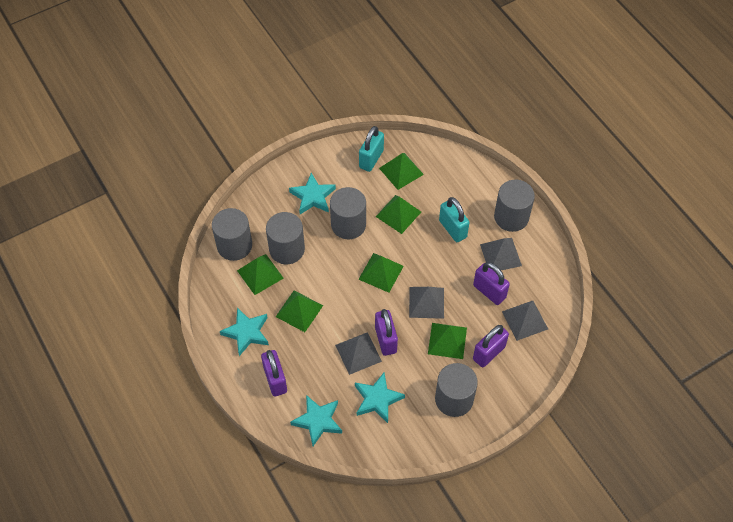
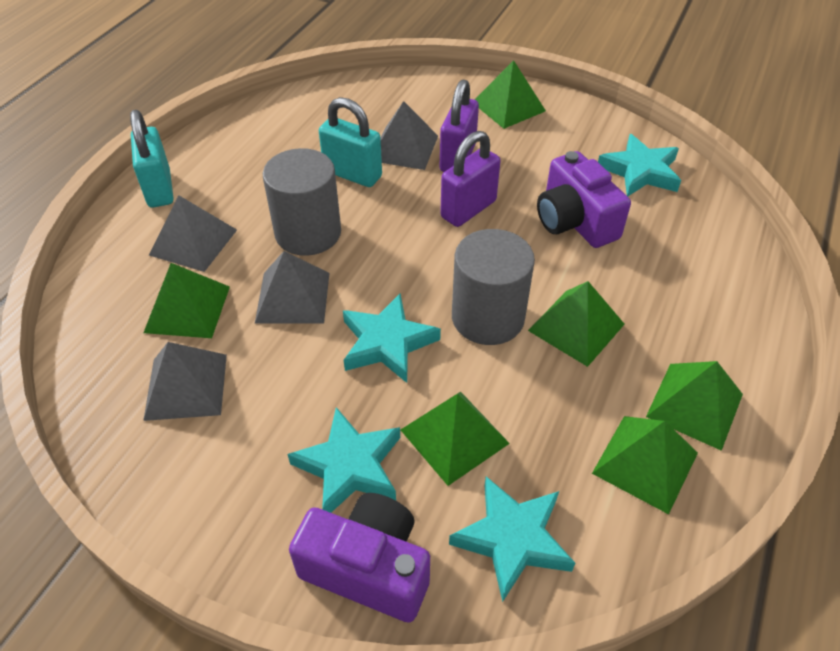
grey cylinder: 5 -> 2
purple camera: 0 -> 2
purple padlock: 4 -> 2

